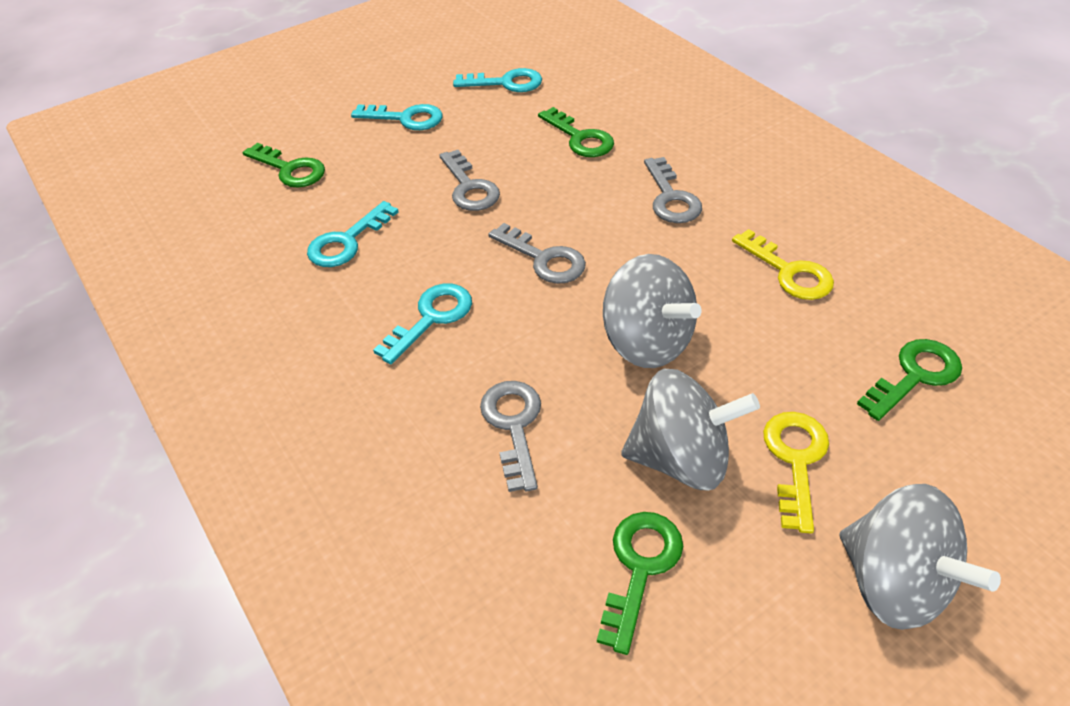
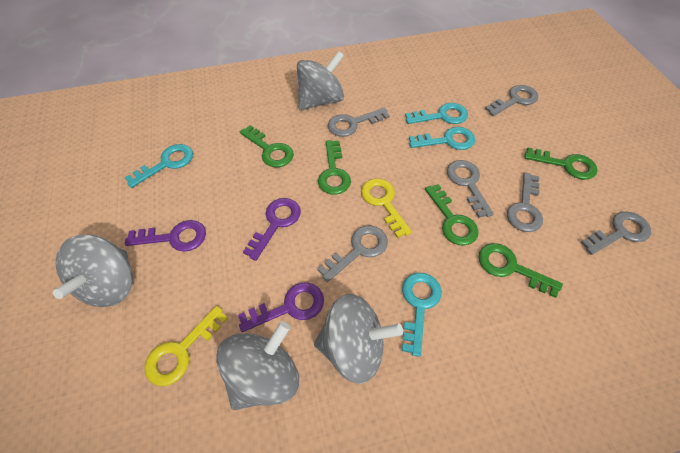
green key: 4 -> 5
grey key: 4 -> 6
grey spinning top: 3 -> 4
purple key: 0 -> 3

